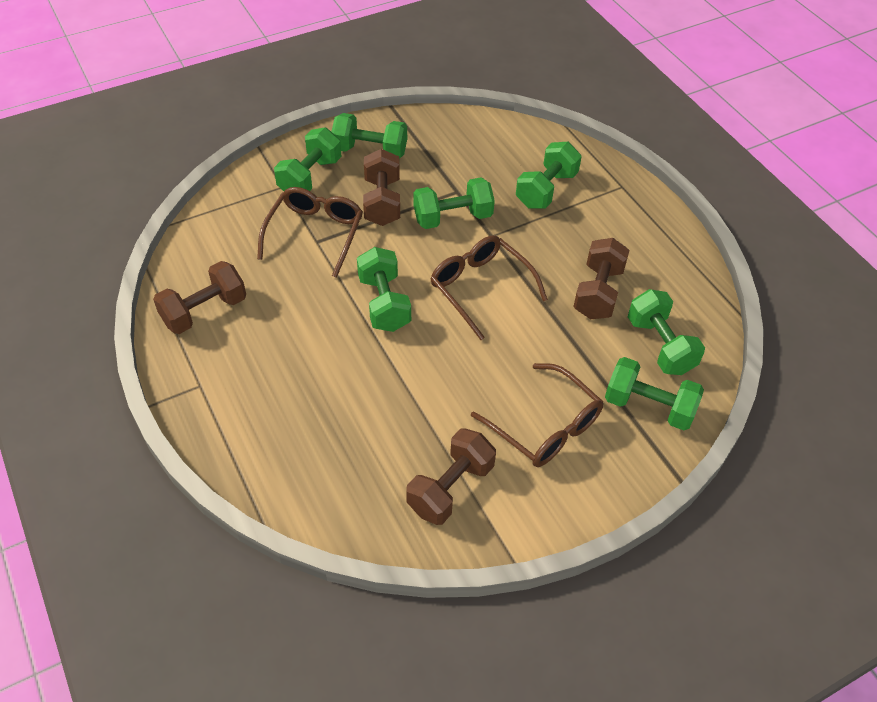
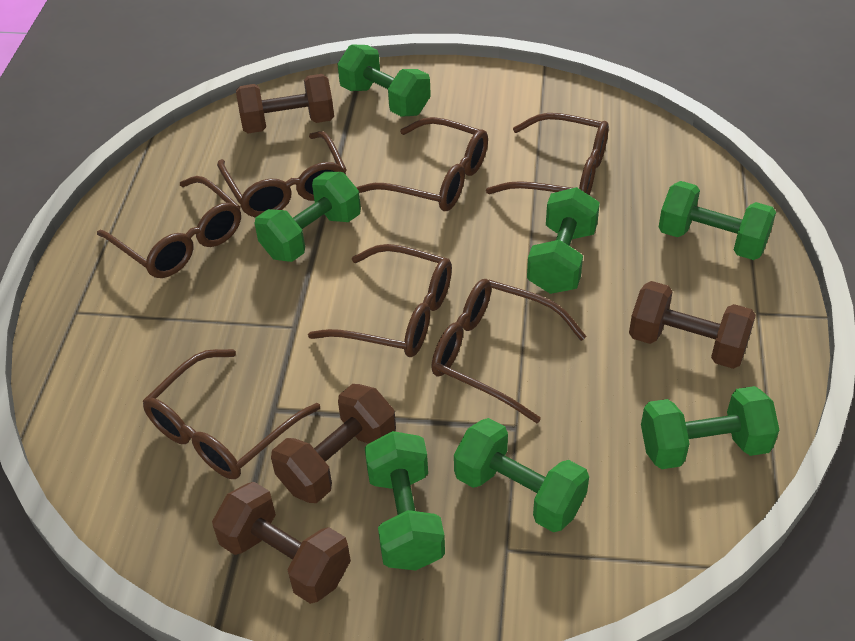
brown glasses: 3 -> 7

